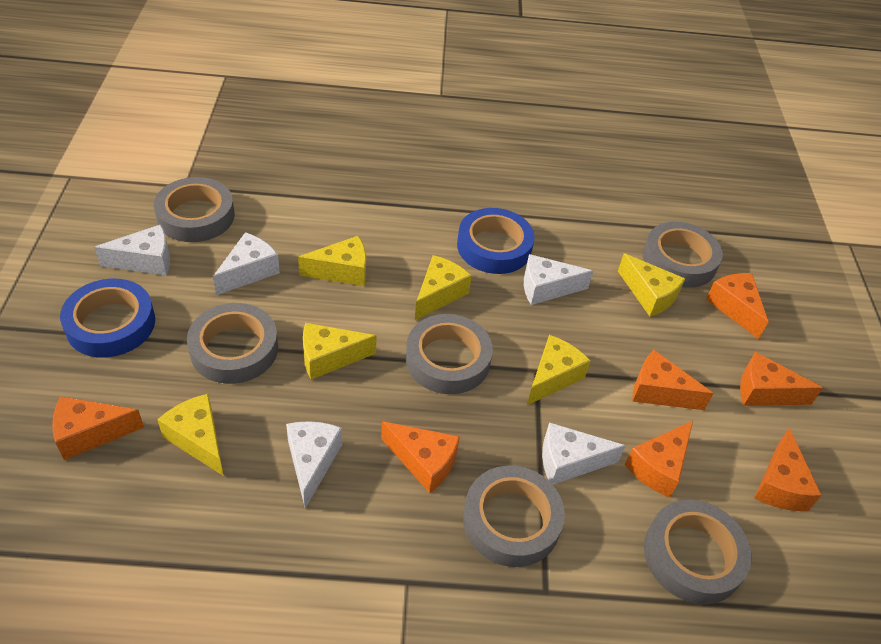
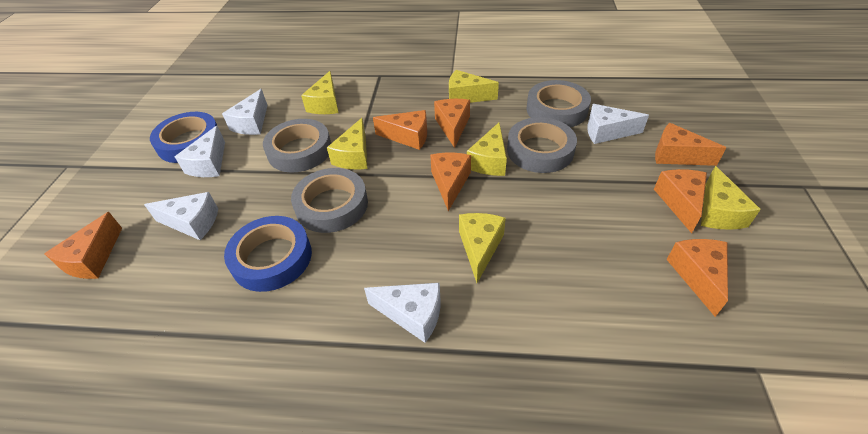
grey tape: 6 -> 4

